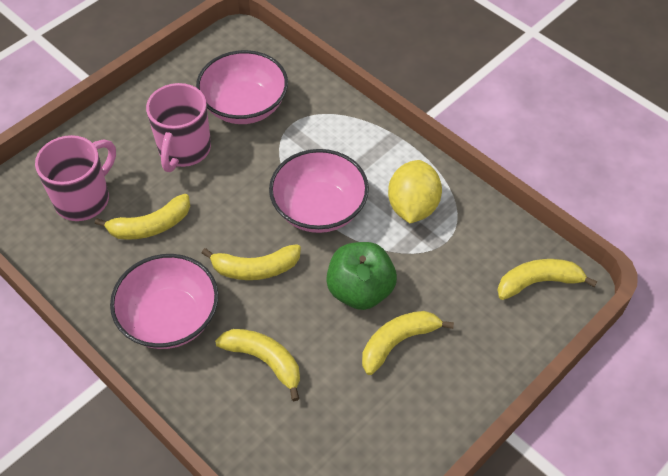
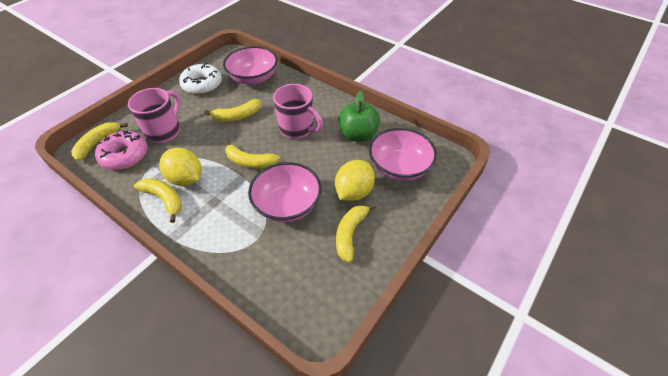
pink donut: 0 -> 1
white donut: 0 -> 1
yellow lemon: 1 -> 2

